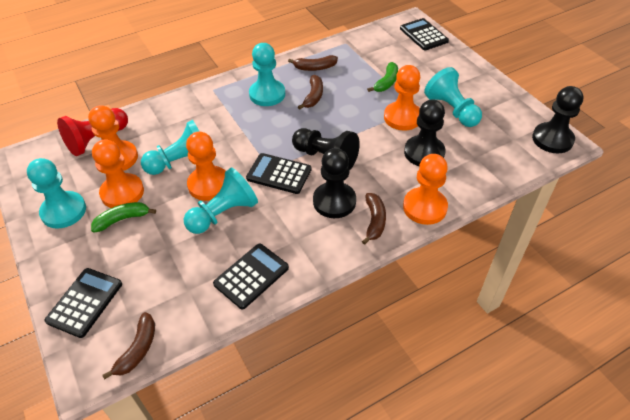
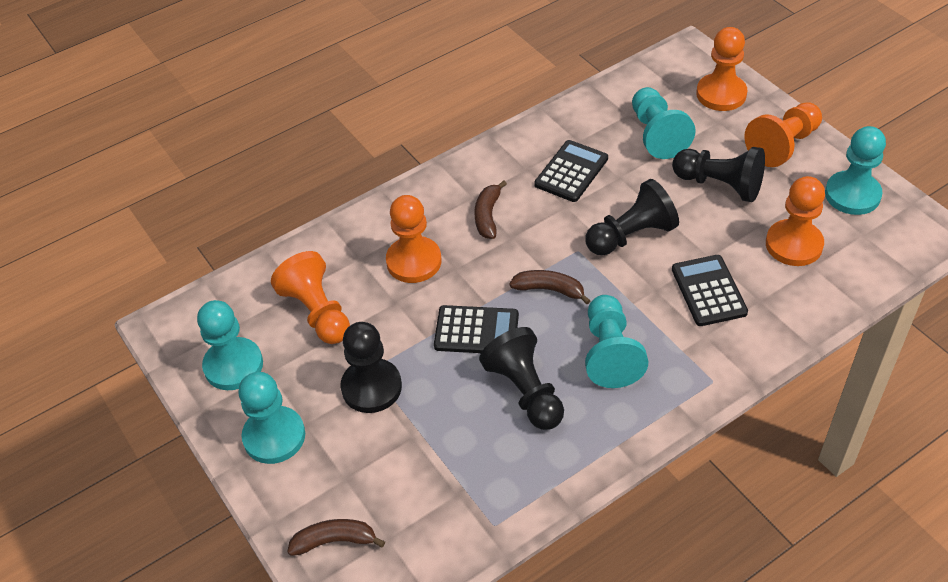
black calculator: 4 -> 3
brown banana: 4 -> 3
green banana: 2 -> 0
red pawn: 1 -> 0

